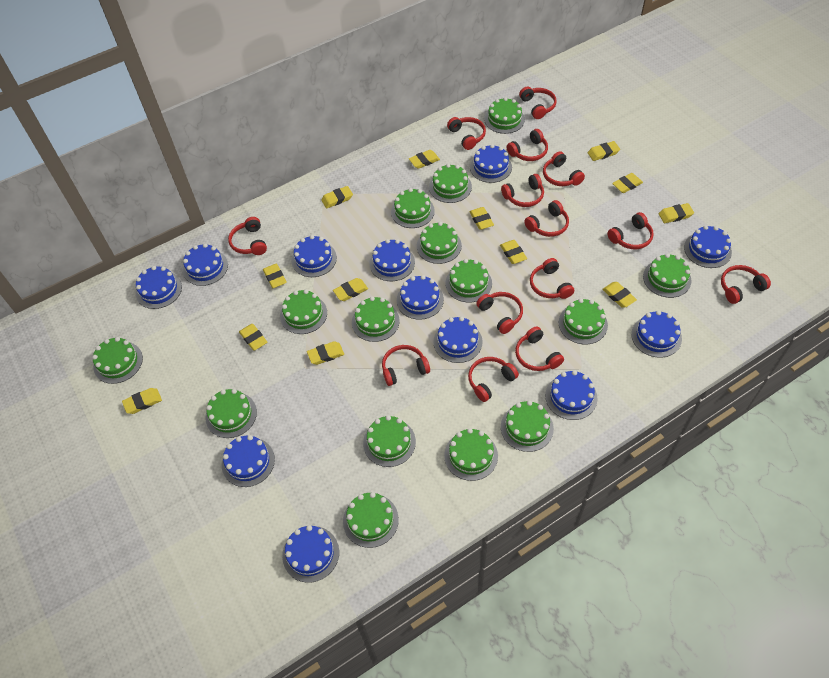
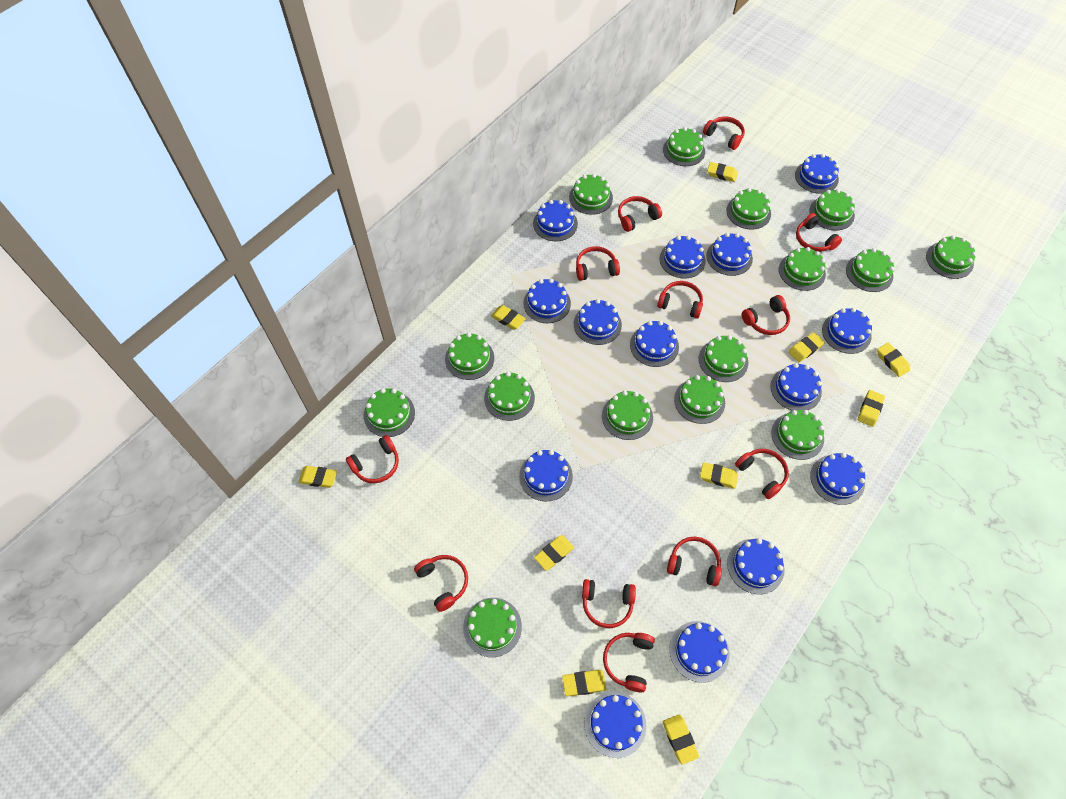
blue cake: 12 -> 14
red headphones: 14 -> 12
yellow eraser: 13 -> 10

